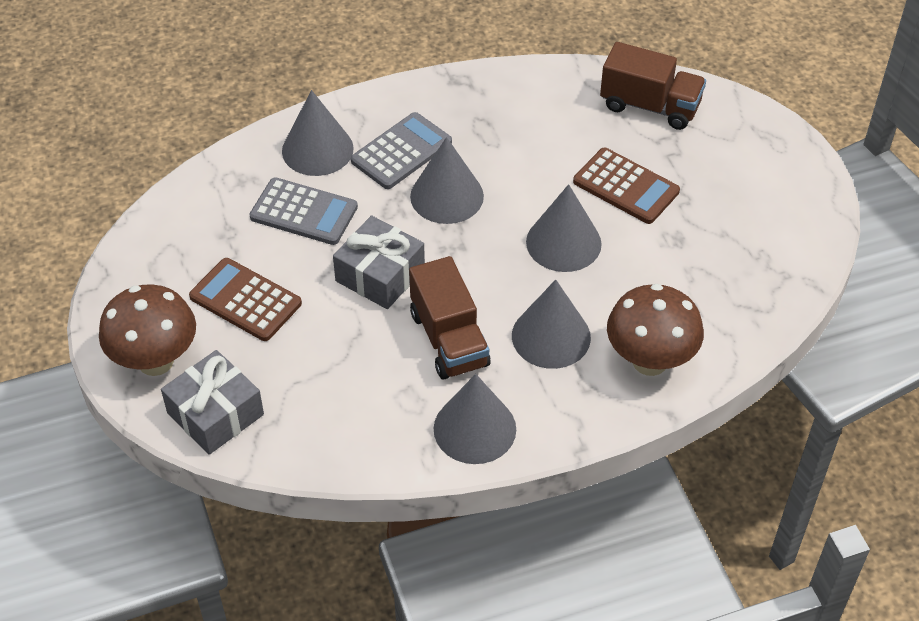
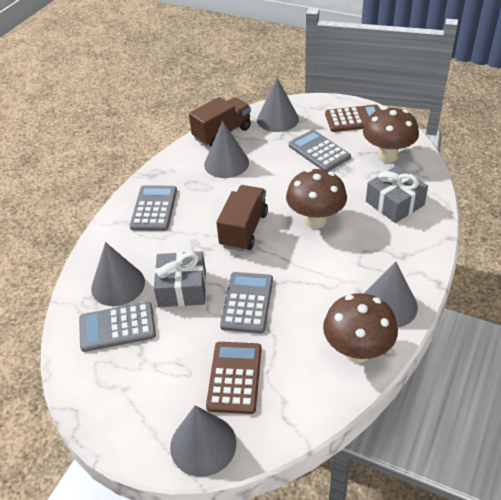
brown mushroom: 2 -> 3
grey calculator: 2 -> 4

